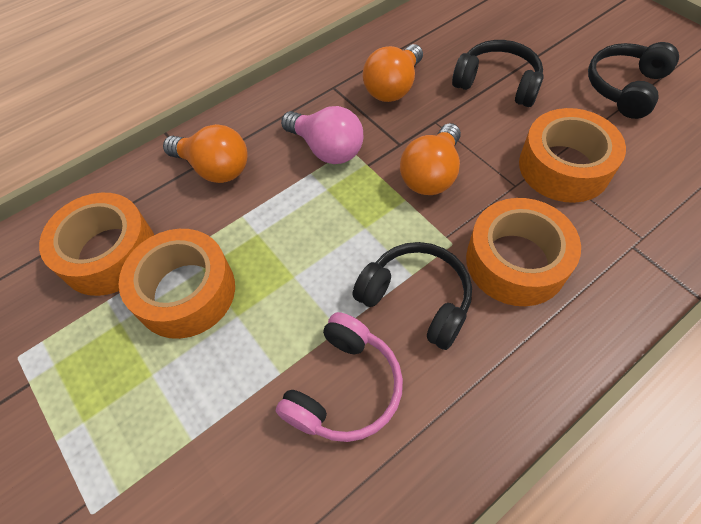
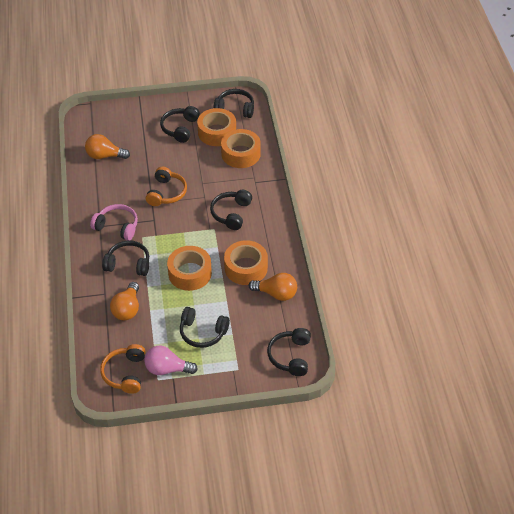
black headphones: 3 -> 6
orange headphones: 0 -> 2

